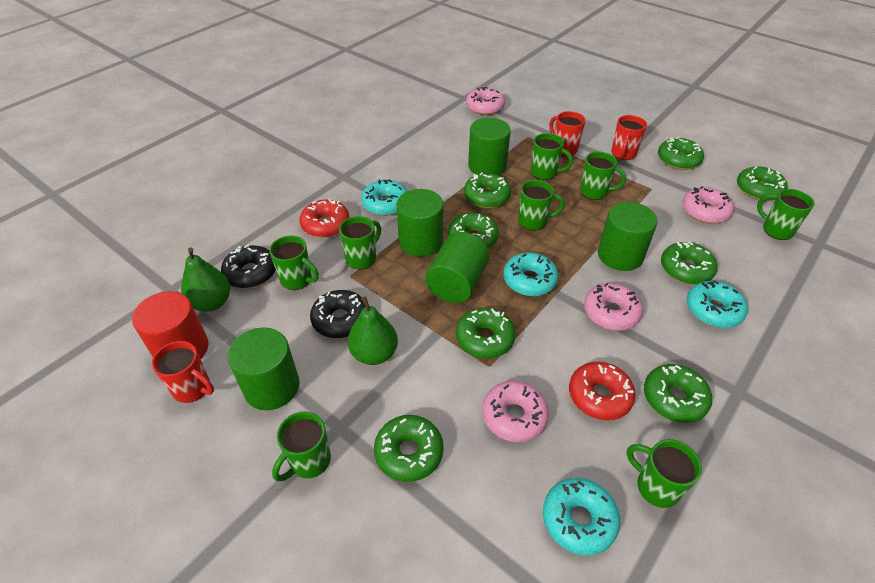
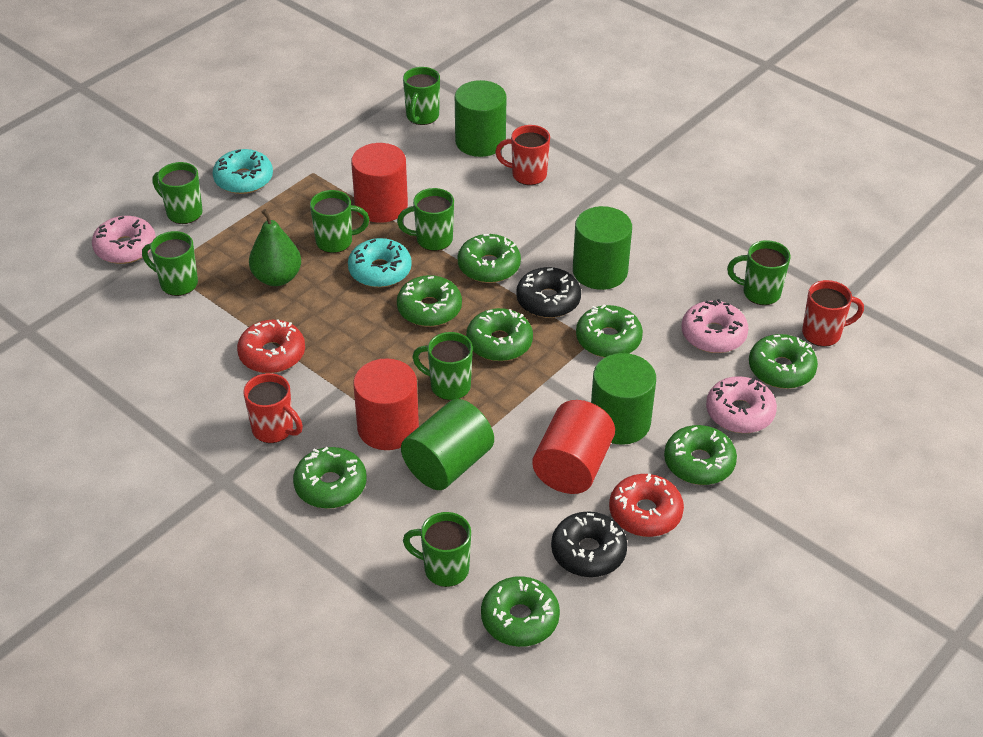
green cylinder: 5 -> 4
green pear: 2 -> 1
pink donut: 4 -> 3
red cylinder: 1 -> 3
turquoise donut: 4 -> 2

